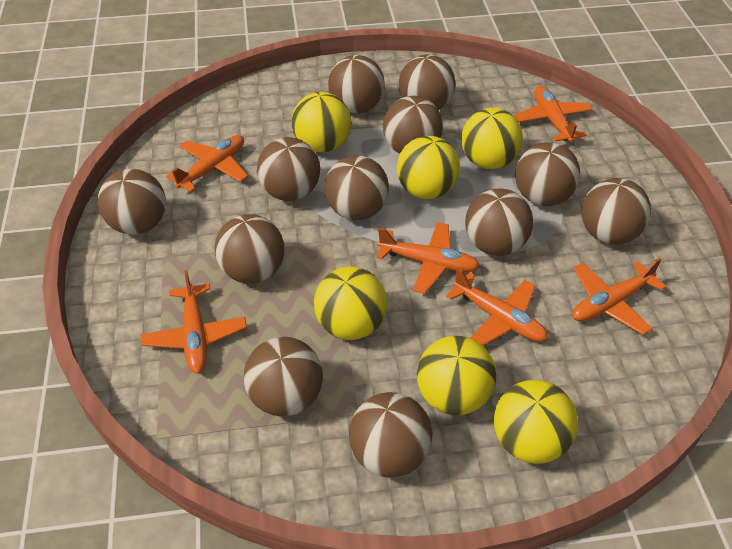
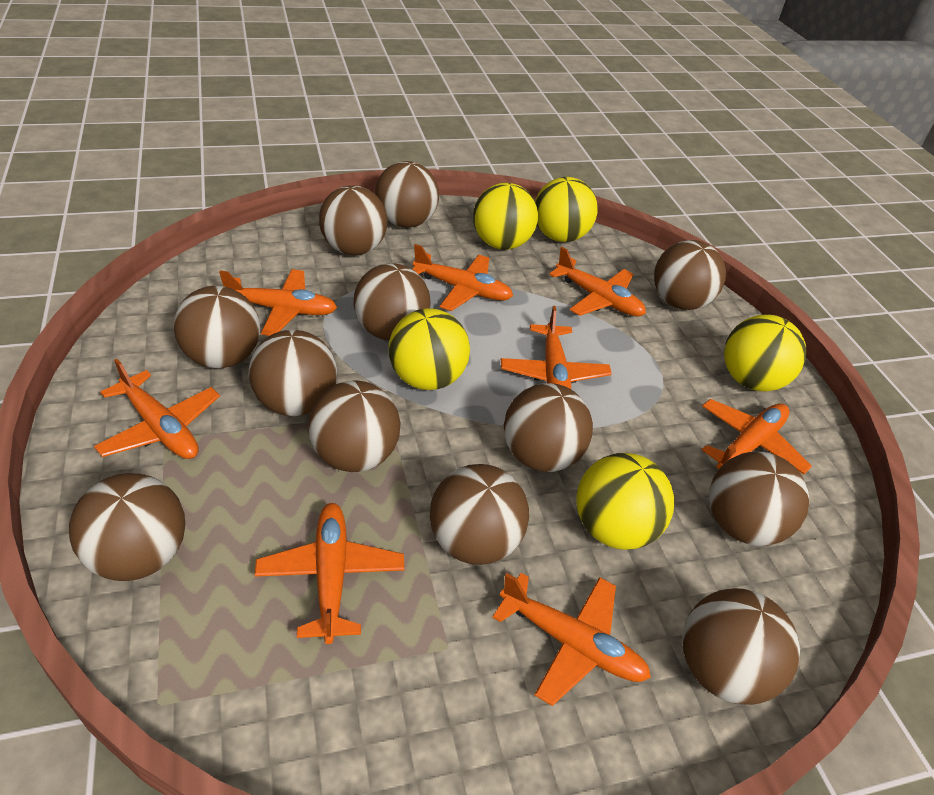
orange plane: 6 -> 8
yellow ball: 6 -> 5

